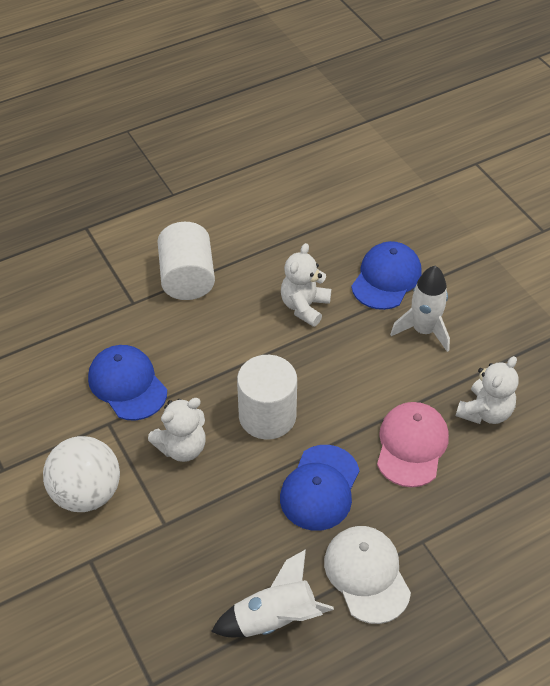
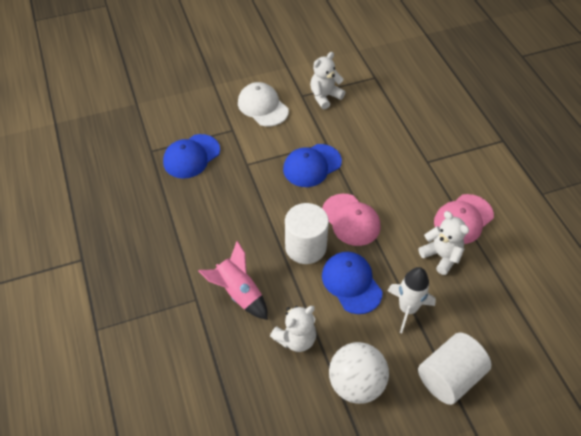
pink cap: 1 -> 2
pink rocket: 0 -> 1
white rocket: 2 -> 1

